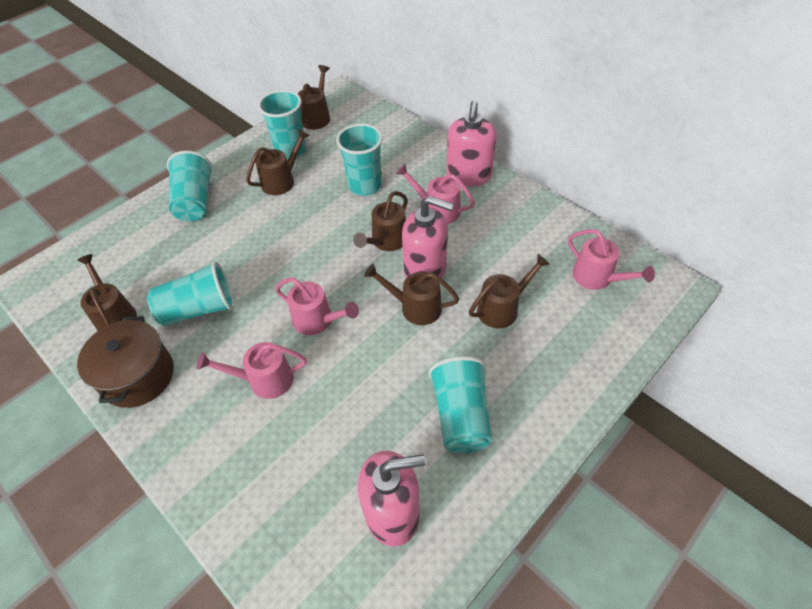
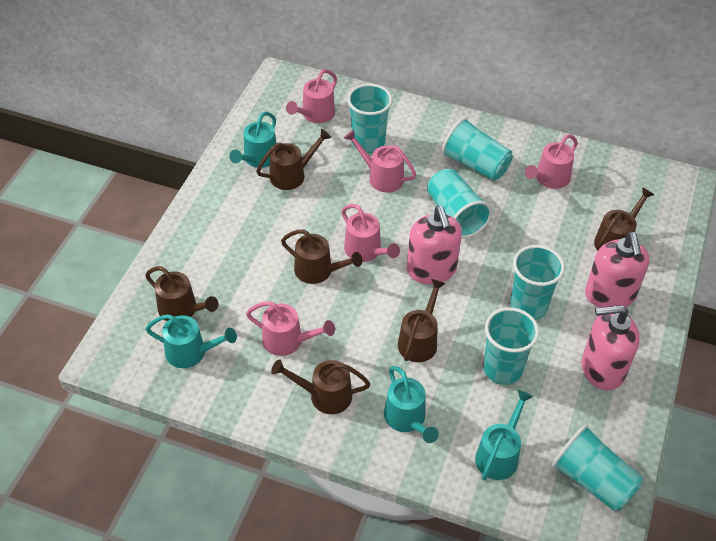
brown pot: 1 -> 0
pink watering can: 4 -> 5
turquoise cup: 5 -> 6
turquoise watering can: 0 -> 4

